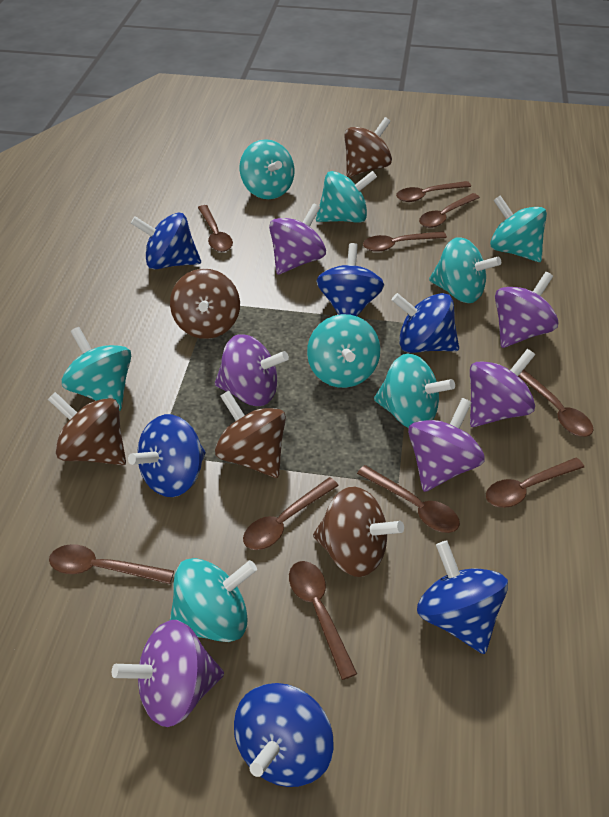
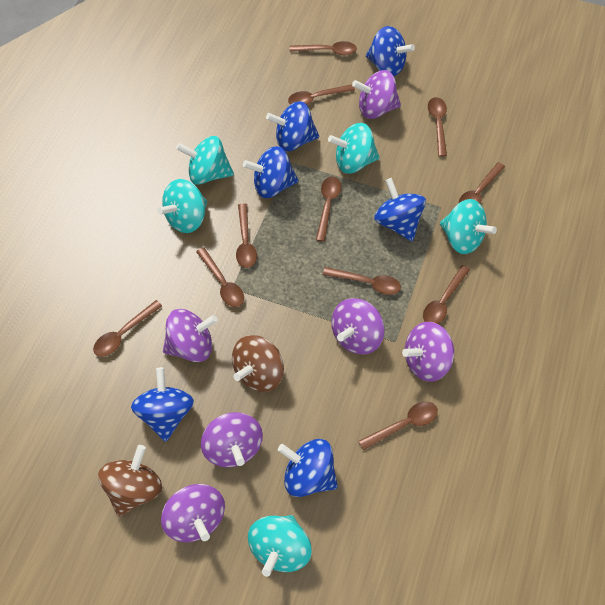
brown spinning top: 5 -> 2
brown spoon: 10 -> 11
turquoise spinning top: 8 -> 5

